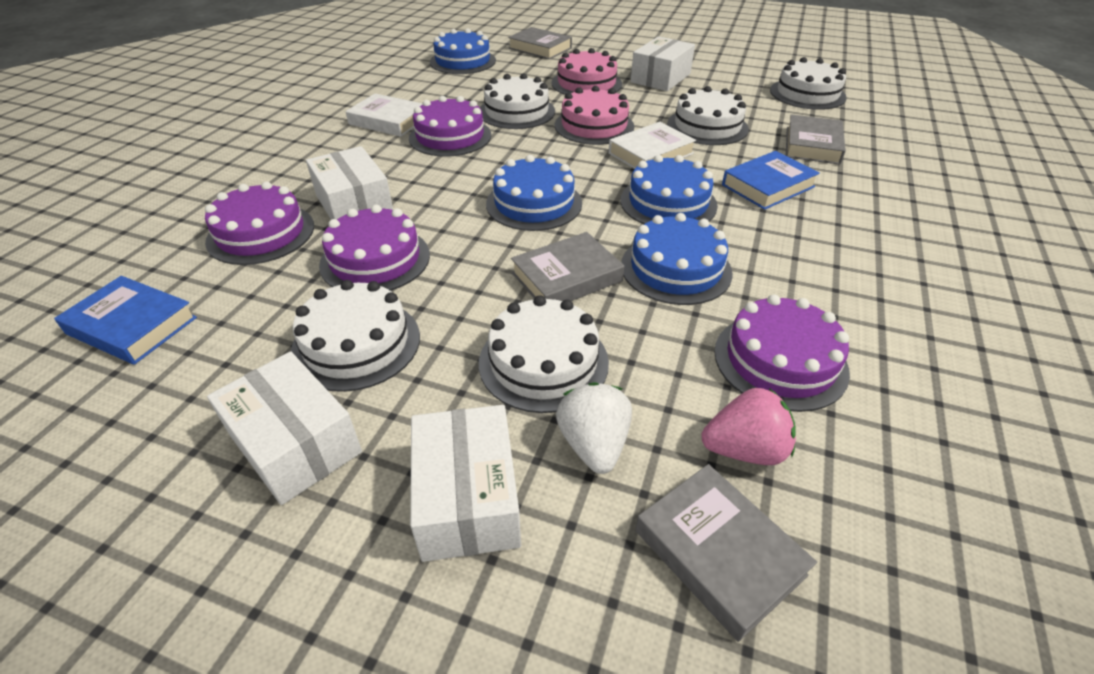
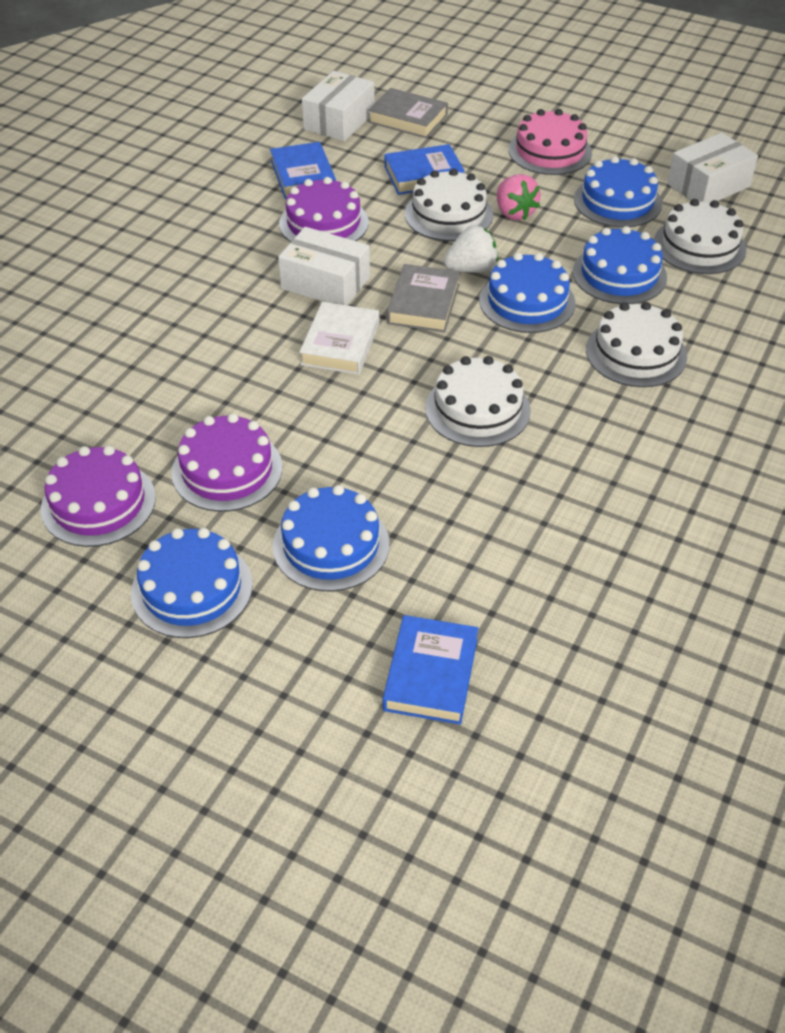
blue book: 2 -> 3
blue cake: 4 -> 5
grey book: 4 -> 2
pink cake: 2 -> 1
purple cake: 4 -> 3
white book: 2 -> 1
white box: 4 -> 3
white cake: 5 -> 4

